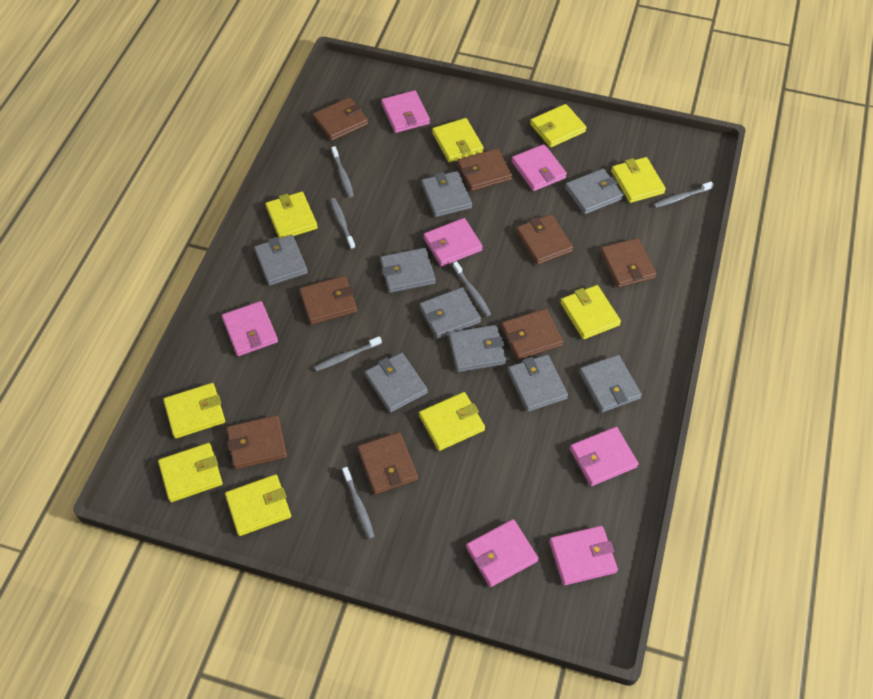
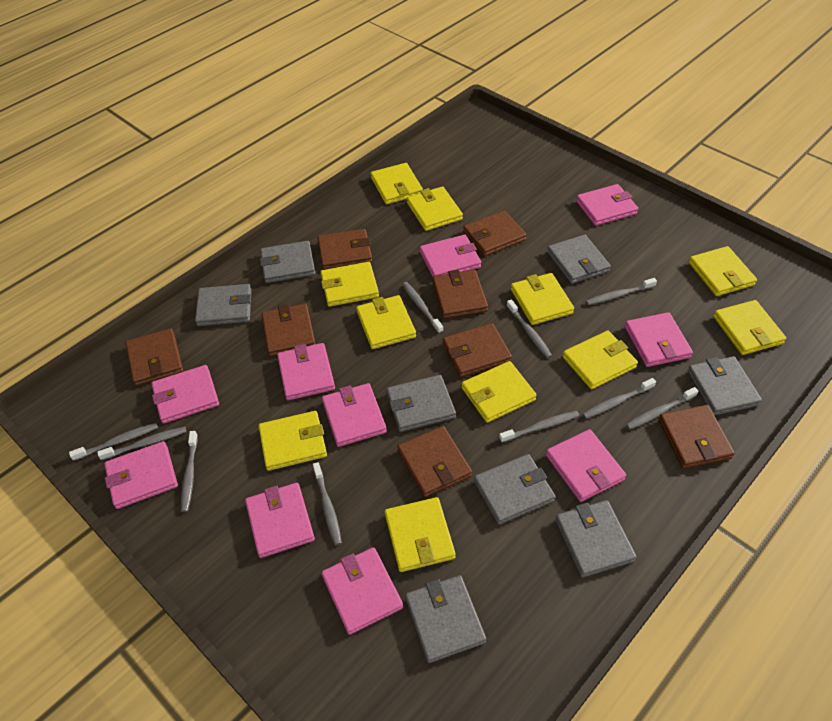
grey toothbrush: 6 -> 10
grey wallet: 9 -> 8
pink wallet: 7 -> 10
yellow wallet: 9 -> 11

